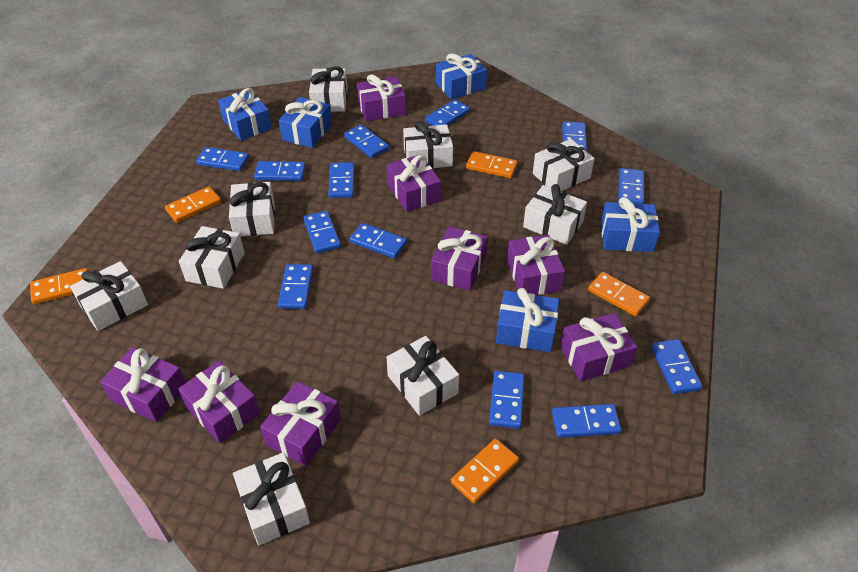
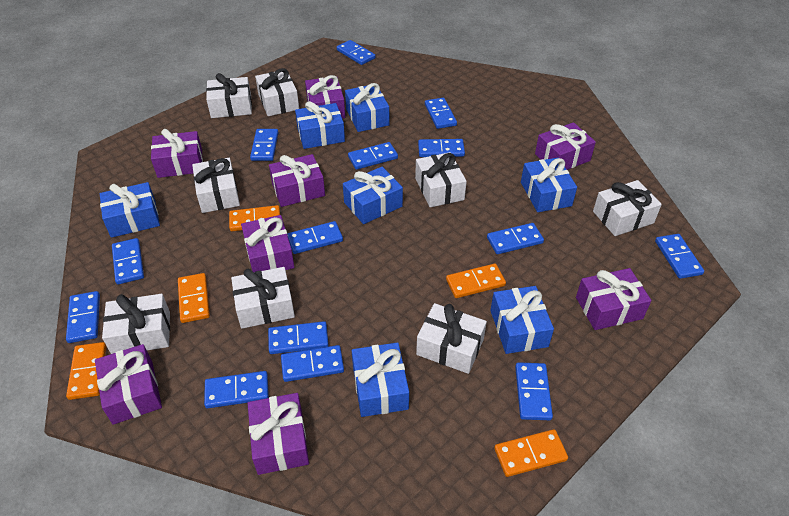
blue domino: 13 -> 14
blue gift: 5 -> 7
white gift: 9 -> 8

